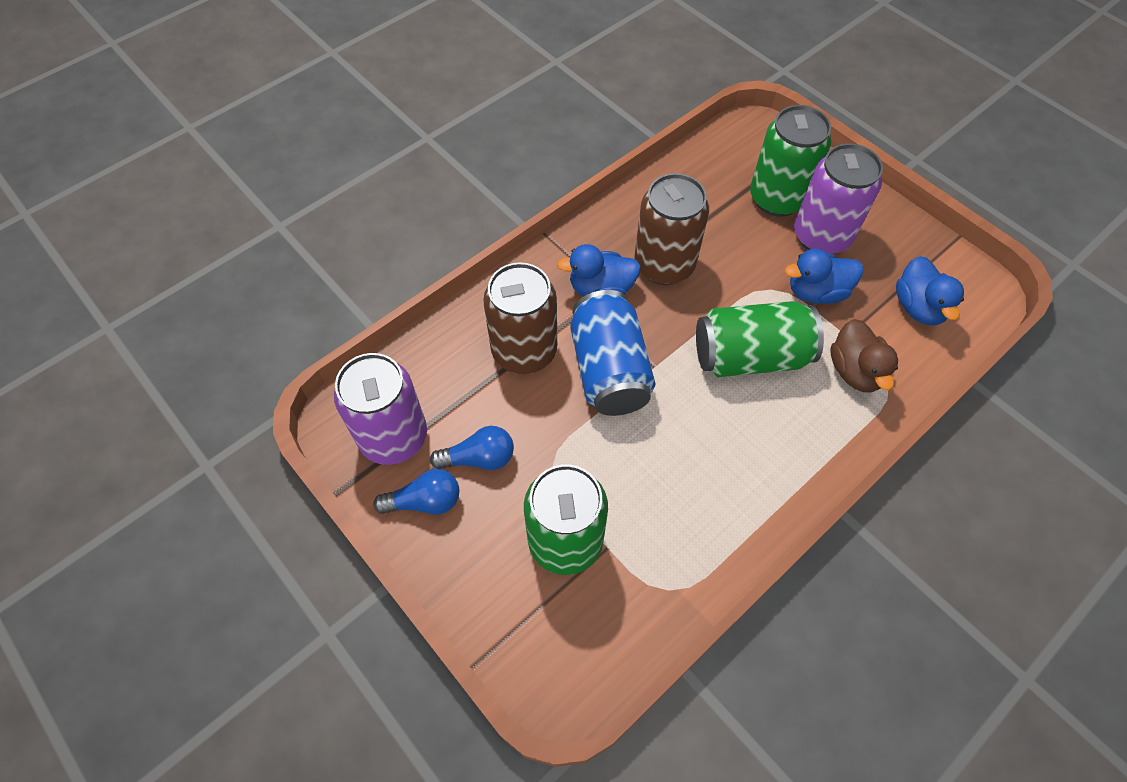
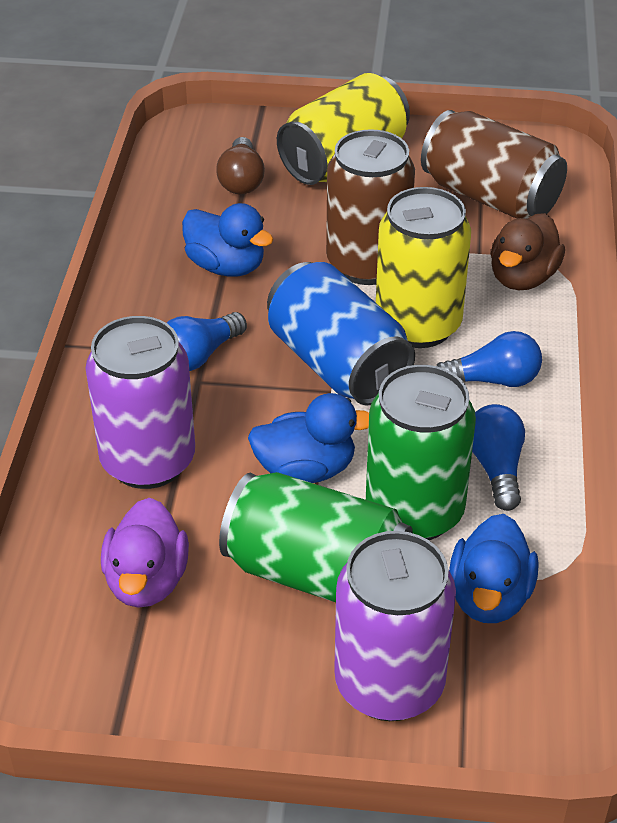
blue light bulb: 2 -> 3
brown light bulb: 0 -> 1
green can: 3 -> 2
purple duck: 0 -> 1
yellow can: 0 -> 2

